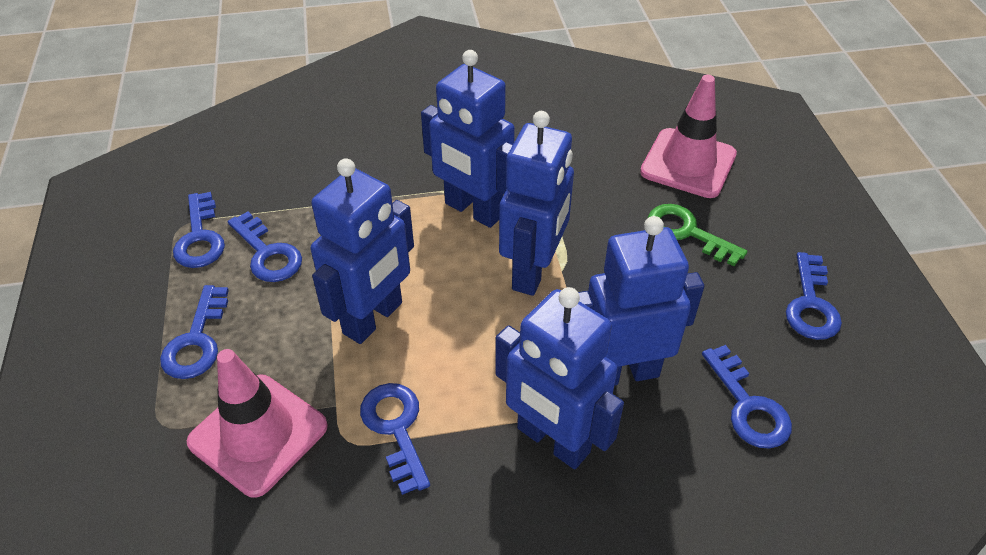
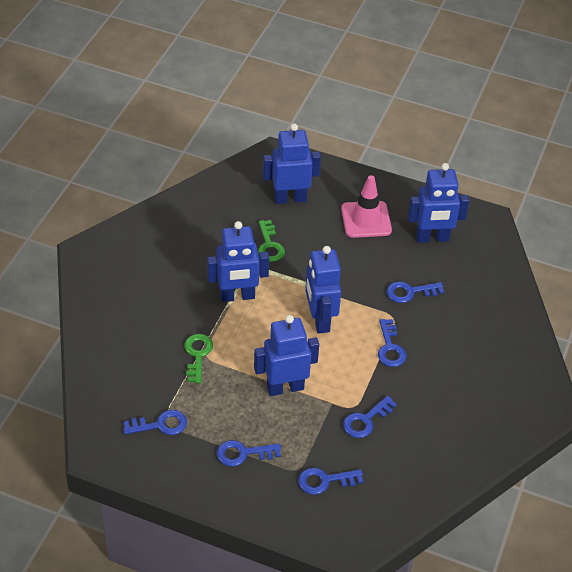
green key: 1 -> 2
pink traffic cone: 2 -> 1

